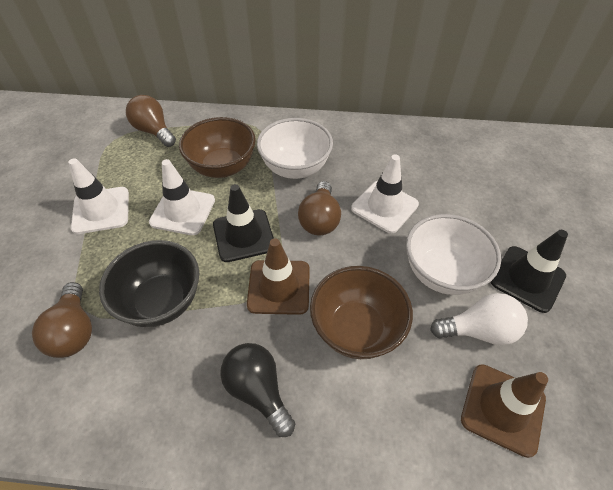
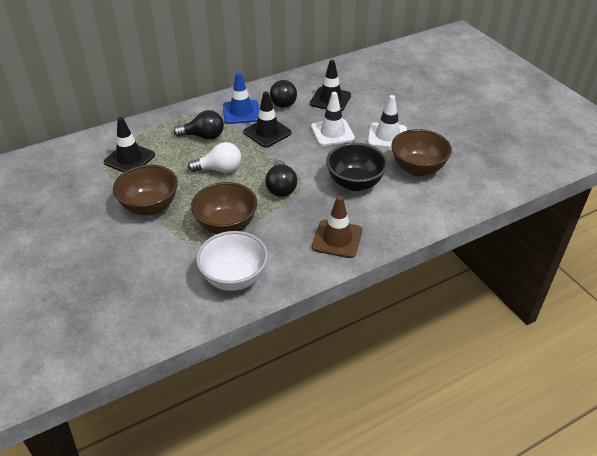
black light bulb: 1 -> 3
black traffic cone: 2 -> 3
blue traffic cone: 0 -> 1
brown bowl: 2 -> 3
brown light bulb: 3 -> 0
brown traffic cone: 2 -> 1
white bowl: 2 -> 1
white traffic cone: 3 -> 2

